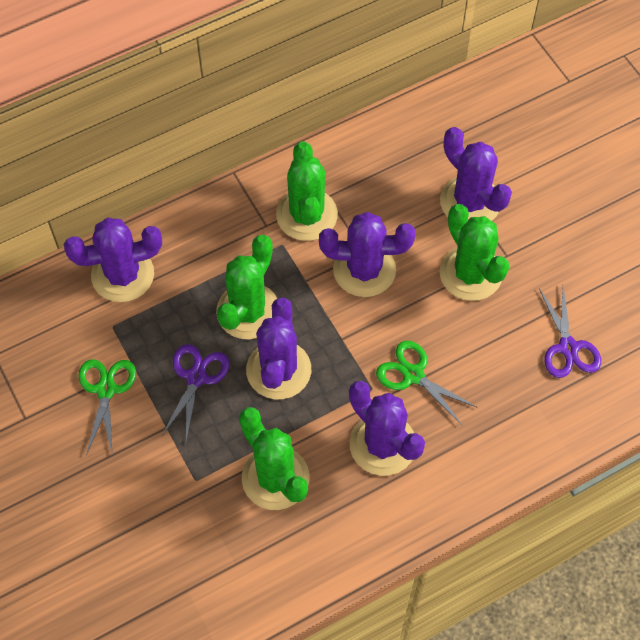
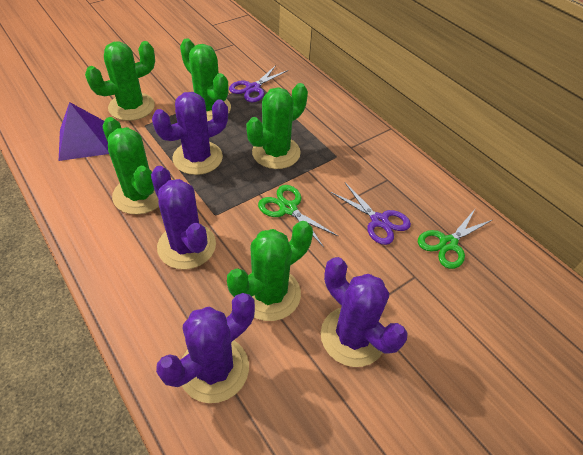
green cactus: 4 -> 5
purple cactus: 5 -> 4
purple pyramid: 0 -> 1

